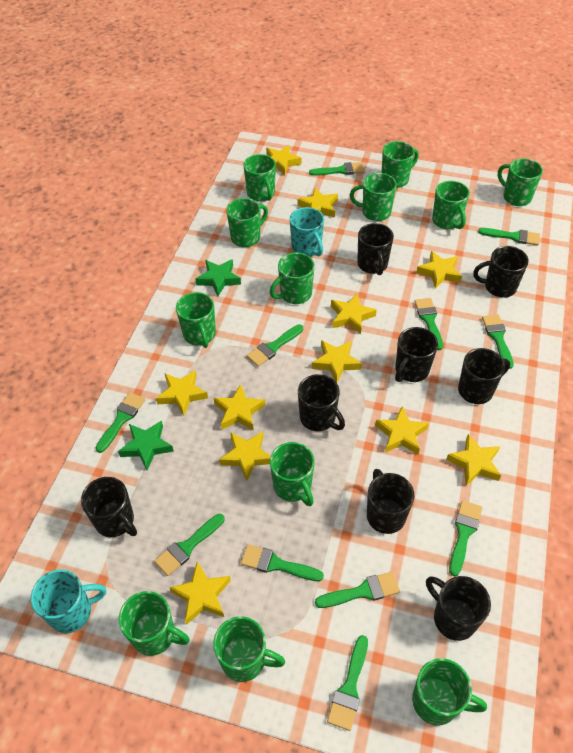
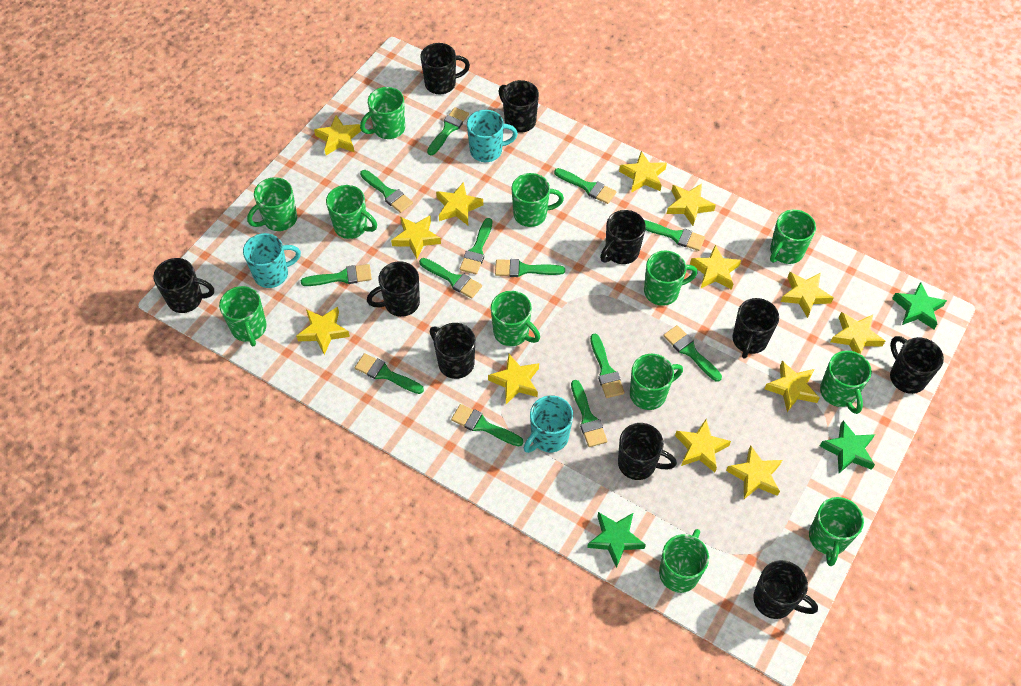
black mug: 8 -> 10
green brush: 11 -> 13
green star: 2 -> 3
turquoise mug: 2 -> 3
yellow star: 11 -> 13

